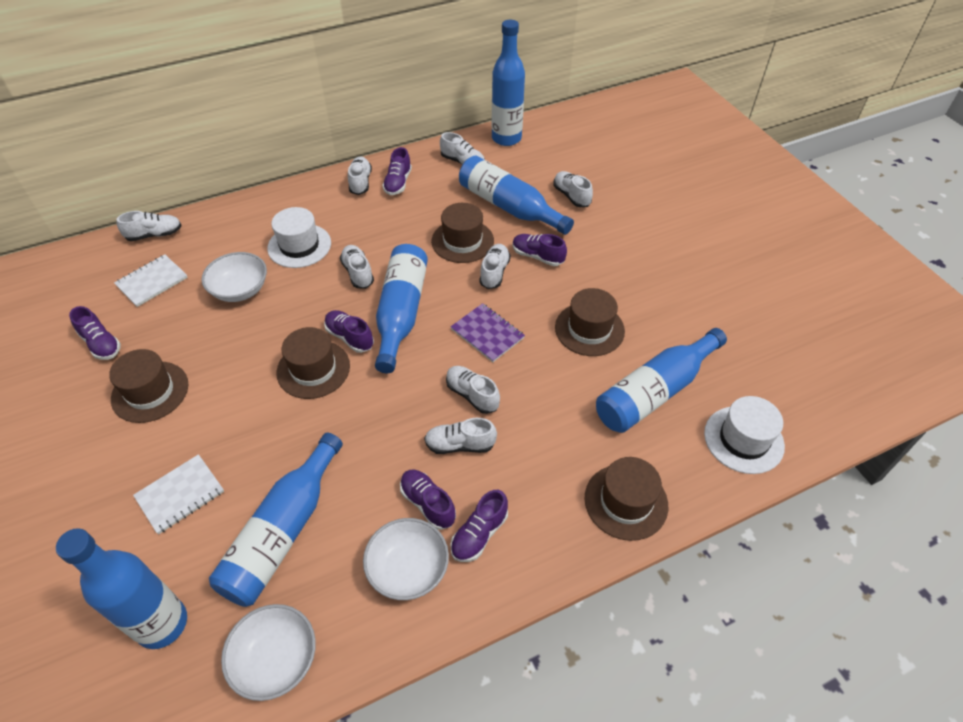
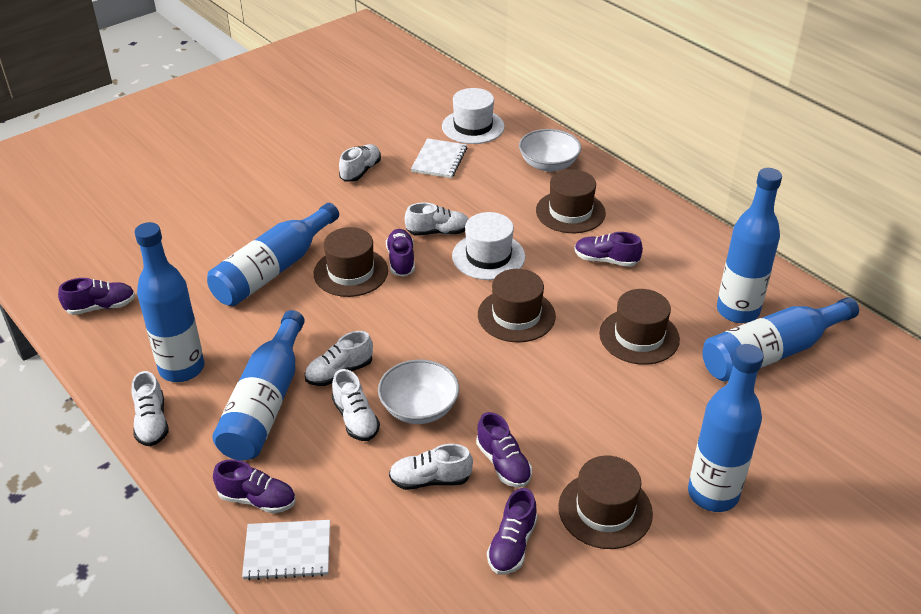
purple notebook: 1 -> 0
white bowl: 3 -> 2
white shoe: 8 -> 6

